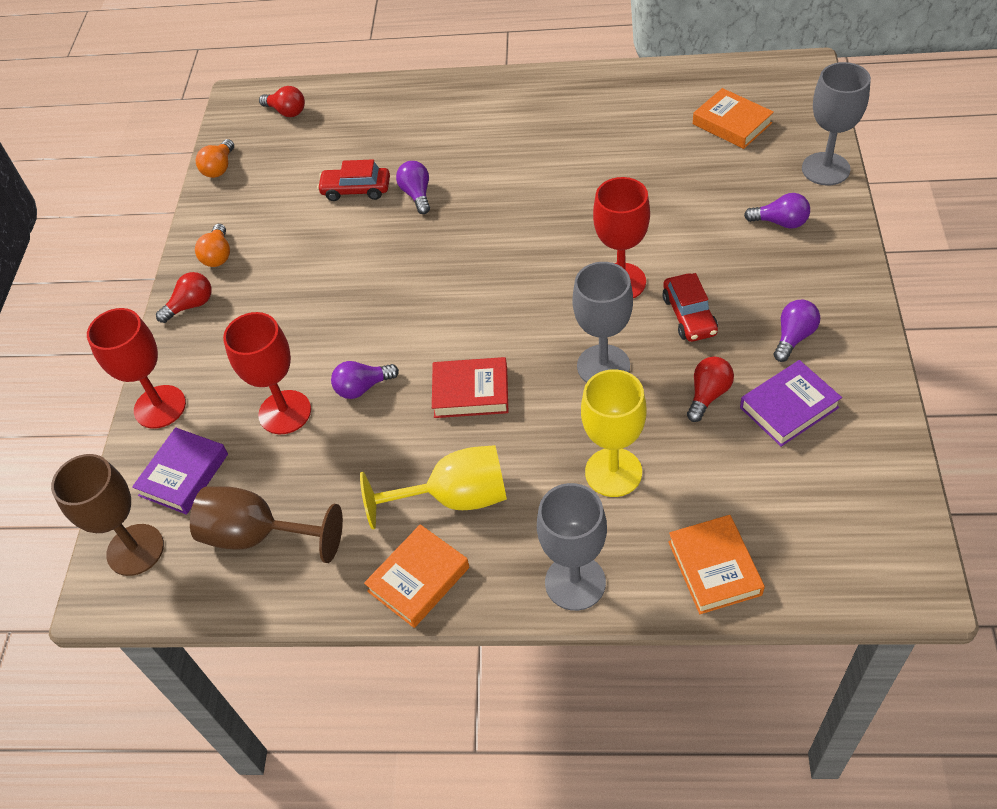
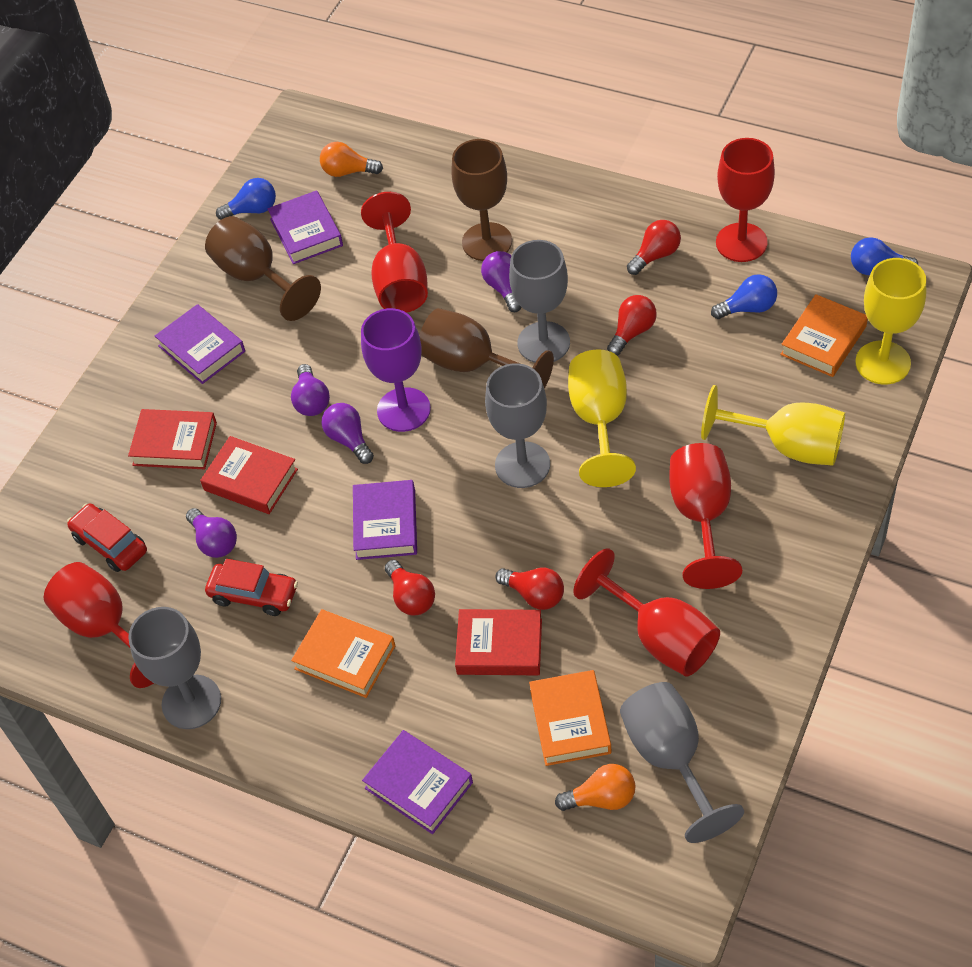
blue light bulb: 0 -> 3
brown goblet: 2 -> 3
grey goblet: 3 -> 4
purple book: 2 -> 4
purple goblet: 0 -> 1
red book: 1 -> 3
red goblet: 3 -> 5
red light bulb: 3 -> 4
yellow goblet: 2 -> 3

